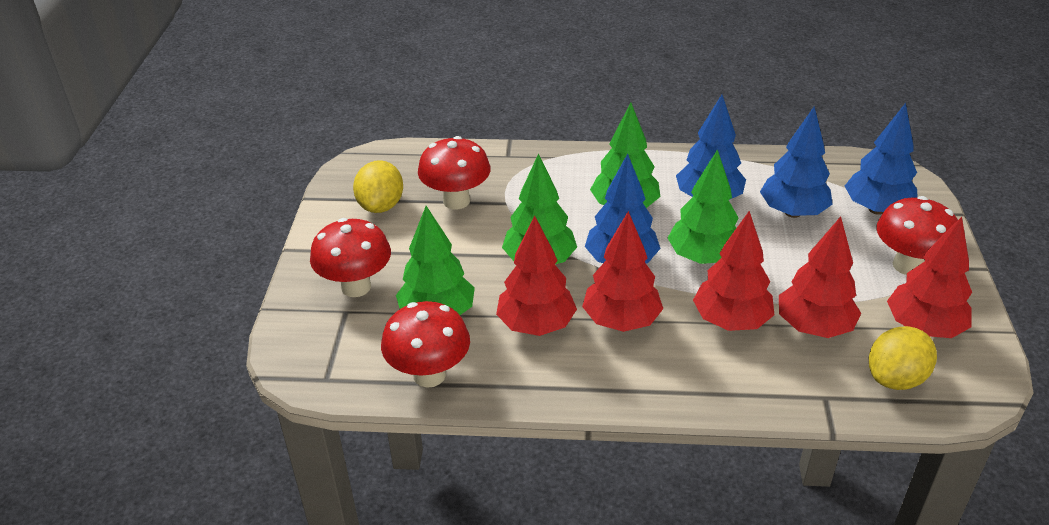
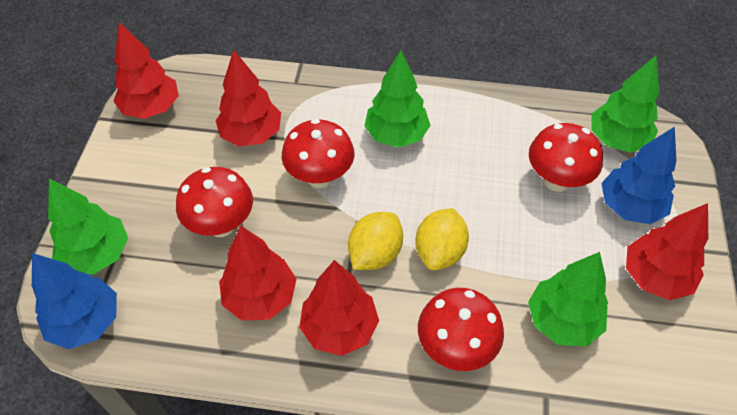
blue tree: 4 -> 2

